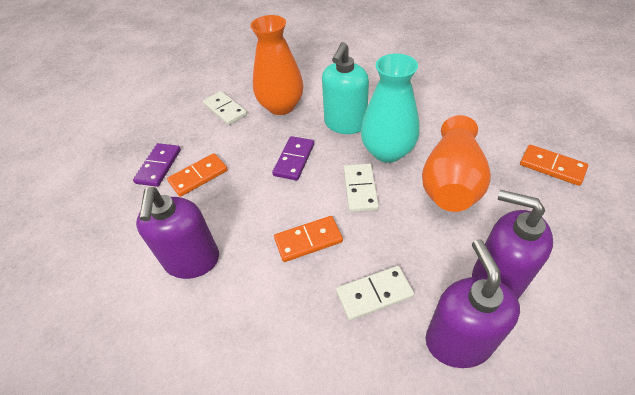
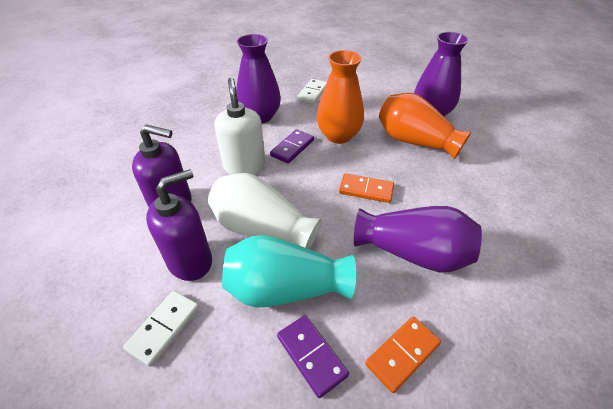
orange domino: 3 -> 2
purple soap dispenser: 3 -> 2
purple vase: 0 -> 3
turquoise soap dispenser: 1 -> 0
white domino: 3 -> 2
white soap dispenser: 0 -> 1
white vase: 0 -> 1

